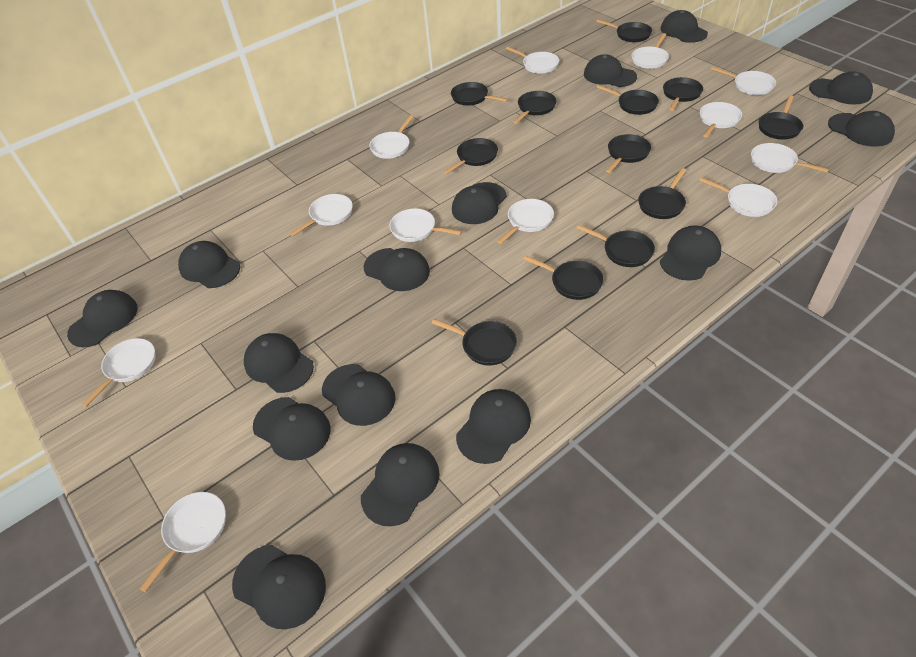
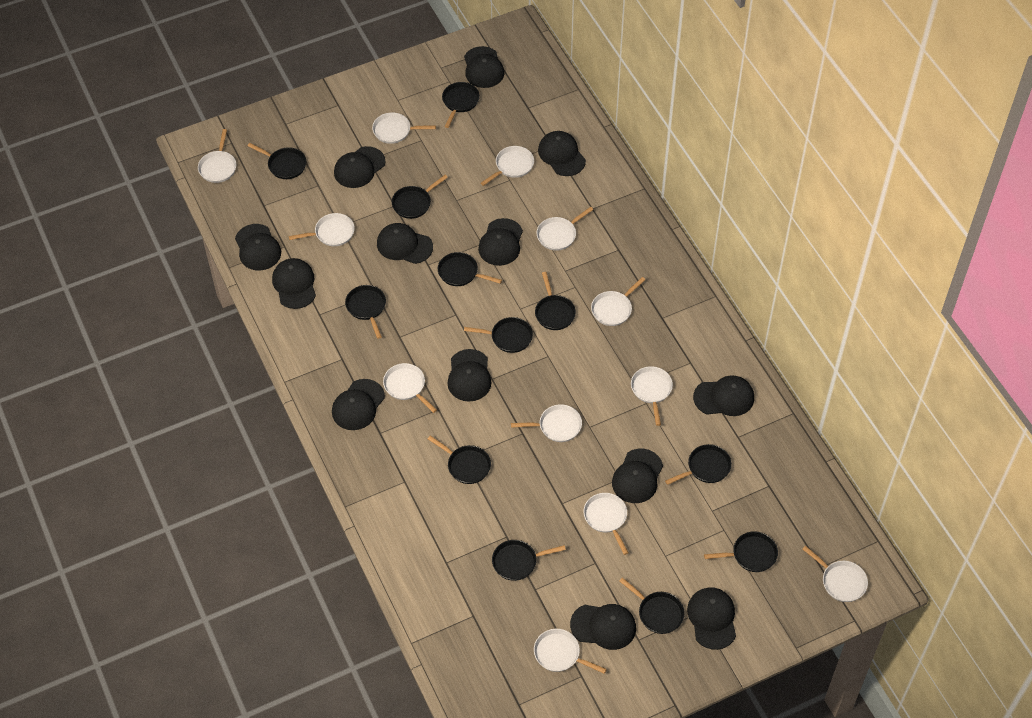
black cap: 15 -> 13

